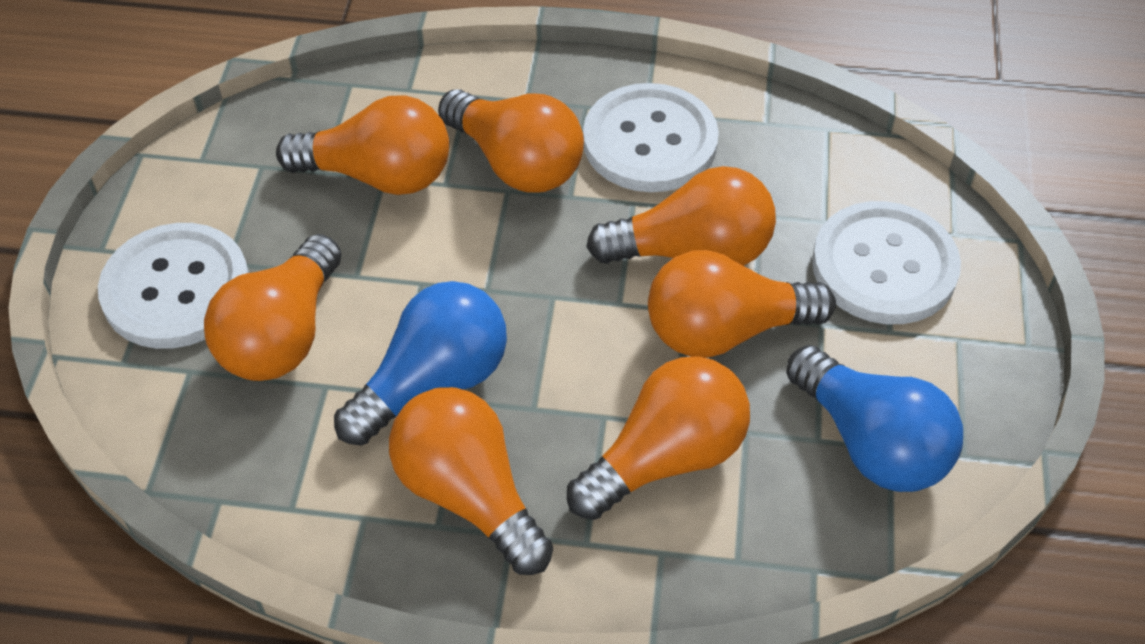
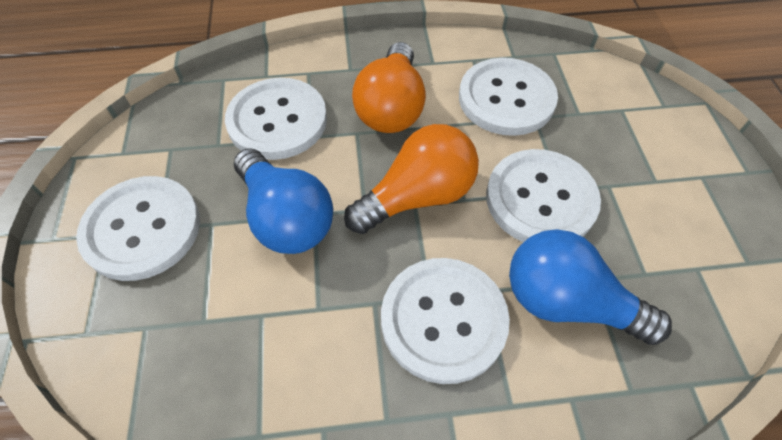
orange light bulb: 7 -> 2
white button: 3 -> 5

